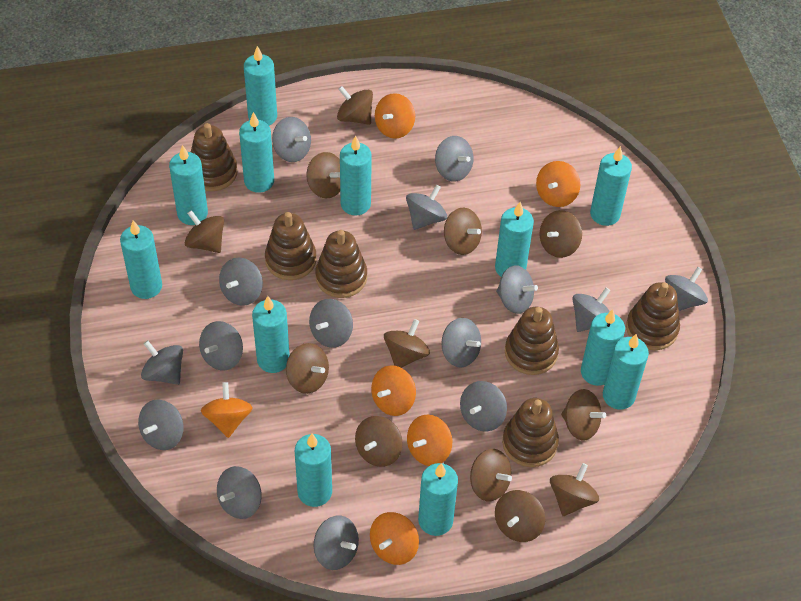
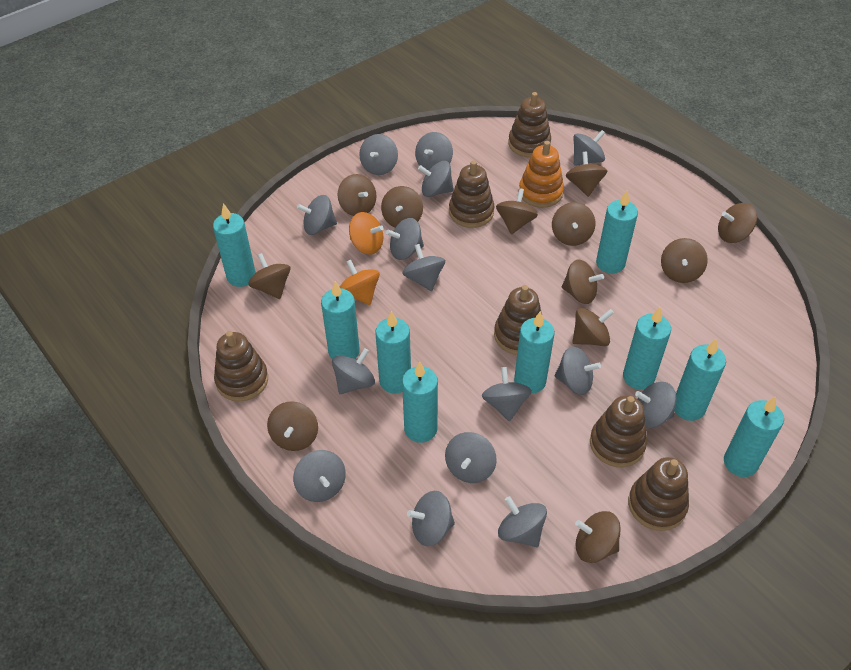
orange spinning top: 6 -> 2
orange stacking toy: 0 -> 1
turquoise candle: 12 -> 9

